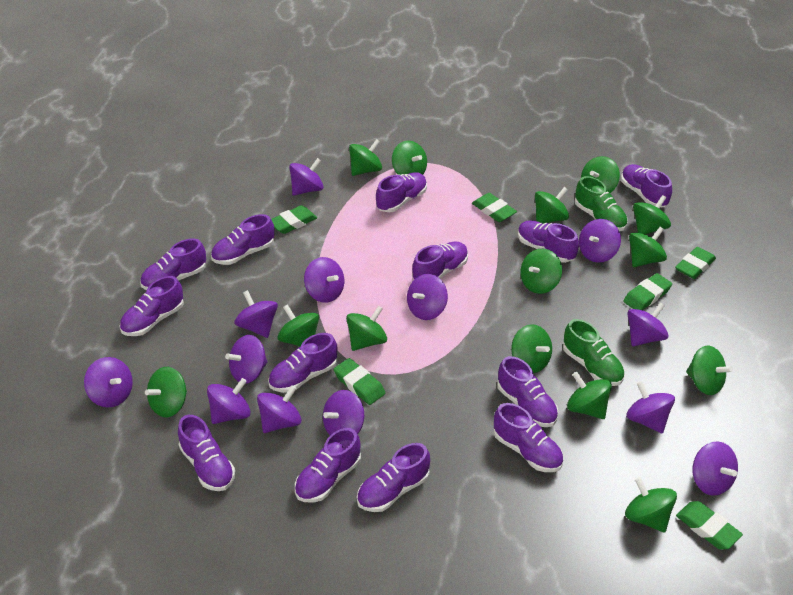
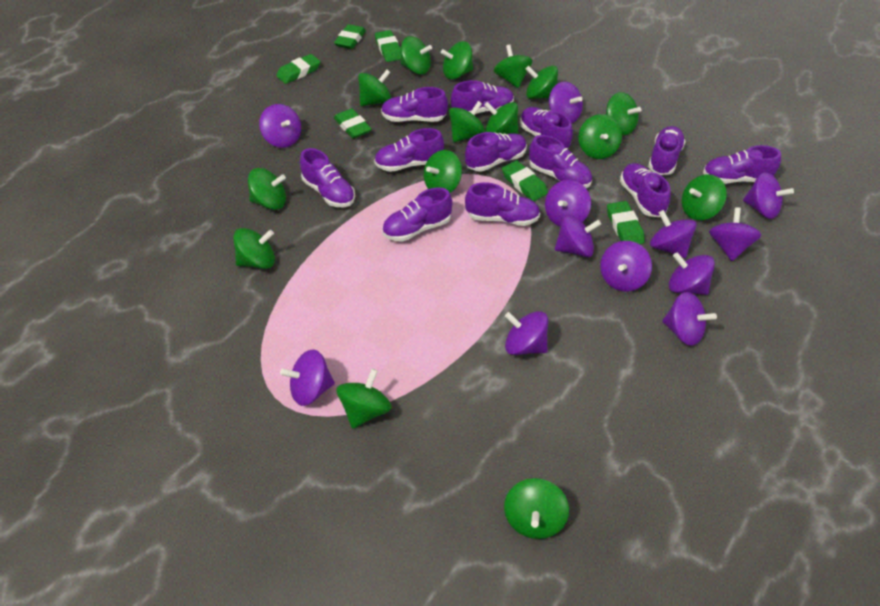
green shoe: 2 -> 0
green spinning top: 14 -> 15
purple shoe: 13 -> 12
purple spinning top: 13 -> 12

